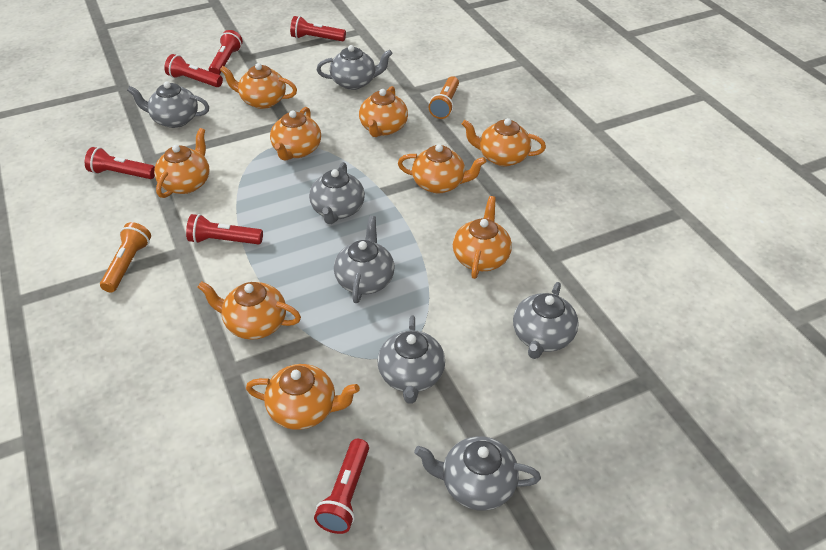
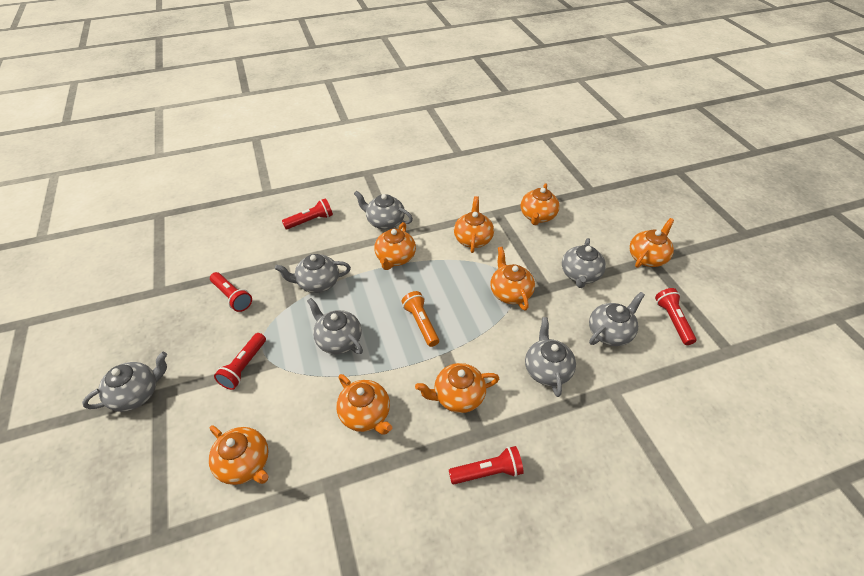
orange flashlight: 2 -> 1
orange teapot: 9 -> 8
red flashlight: 6 -> 5

